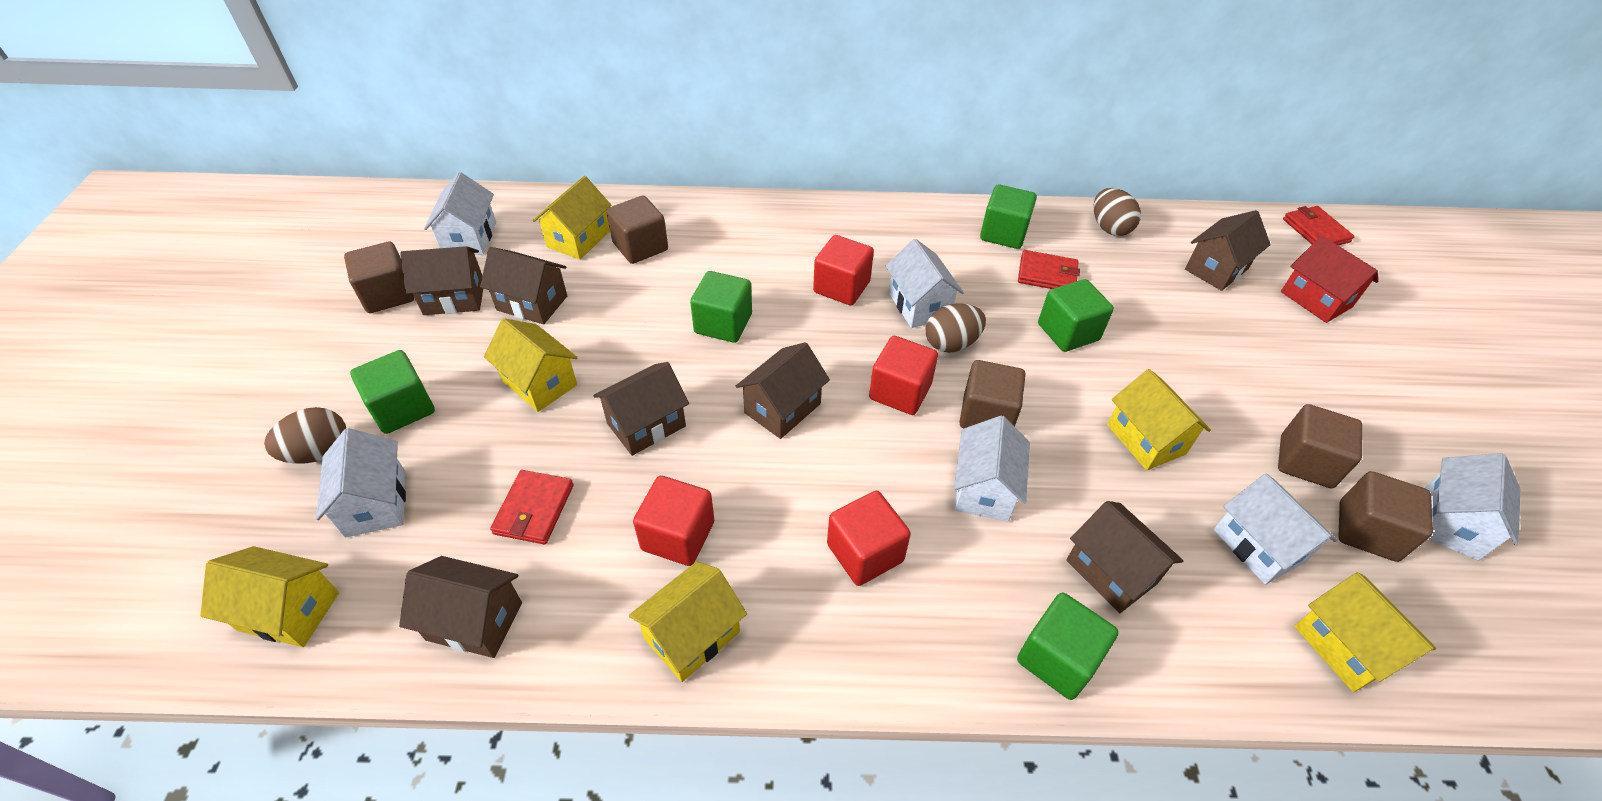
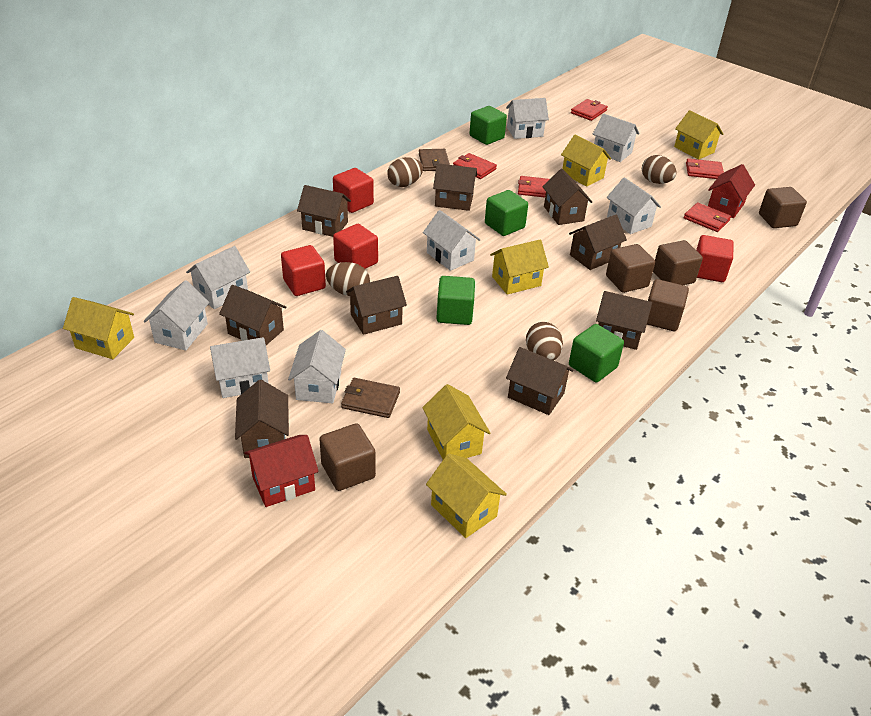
brown egg: 3 -> 4
brown house: 7 -> 9
brown wallet: 0 -> 2
green cube: 5 -> 4
red house: 1 -> 2
red wallet: 3 -> 5
white house: 6 -> 8

